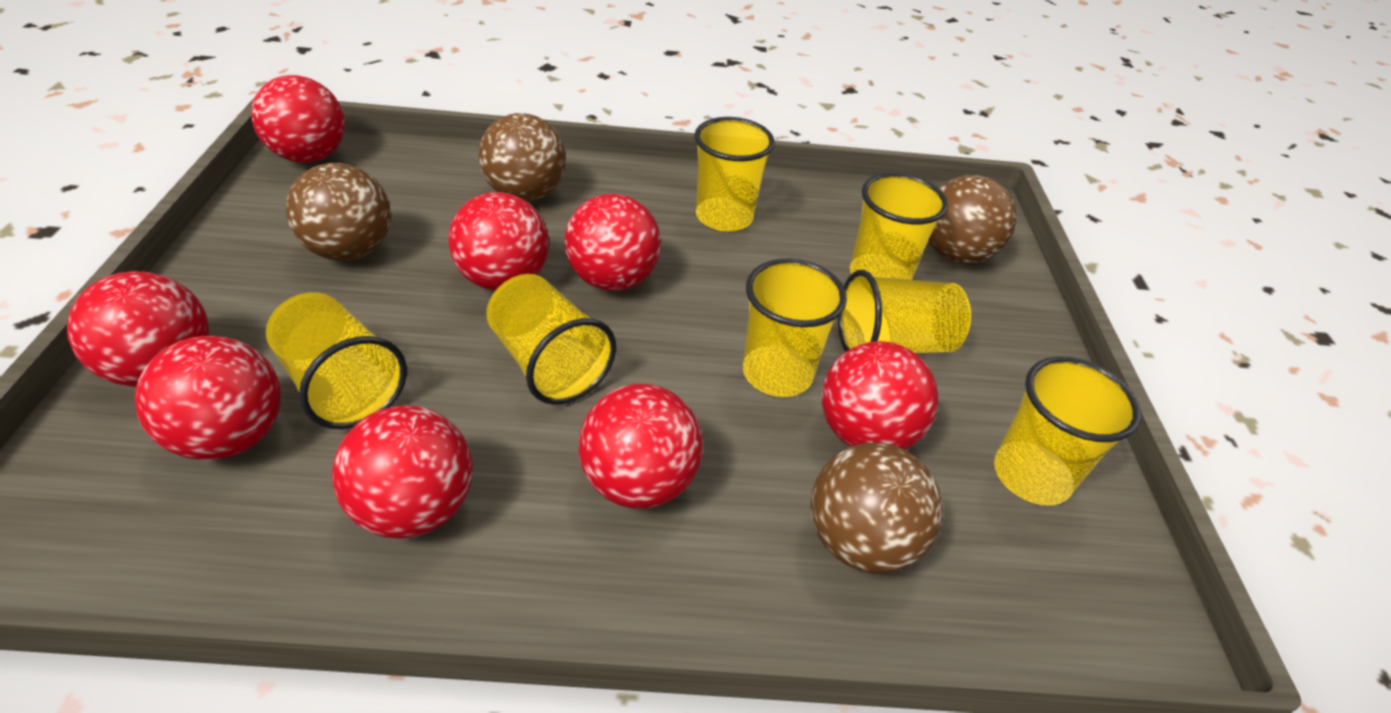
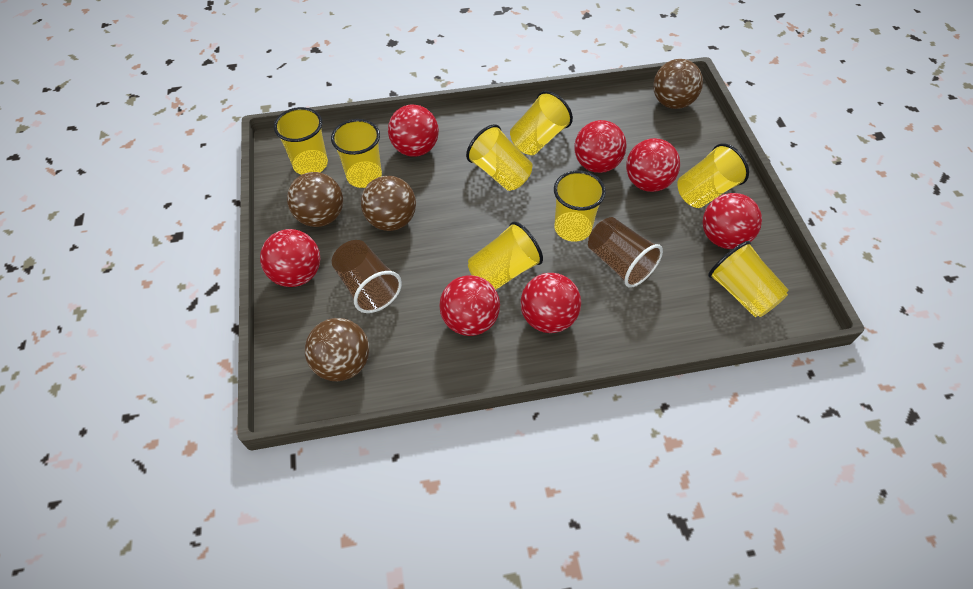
brown cup: 0 -> 2
red ball: 8 -> 7
yellow cup: 7 -> 8

